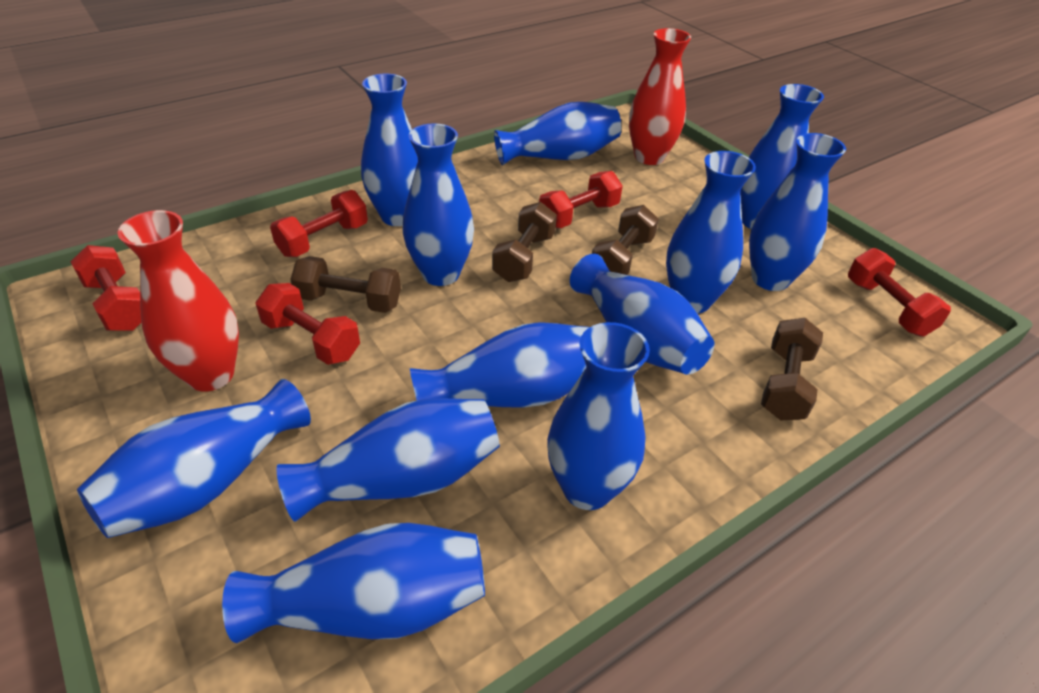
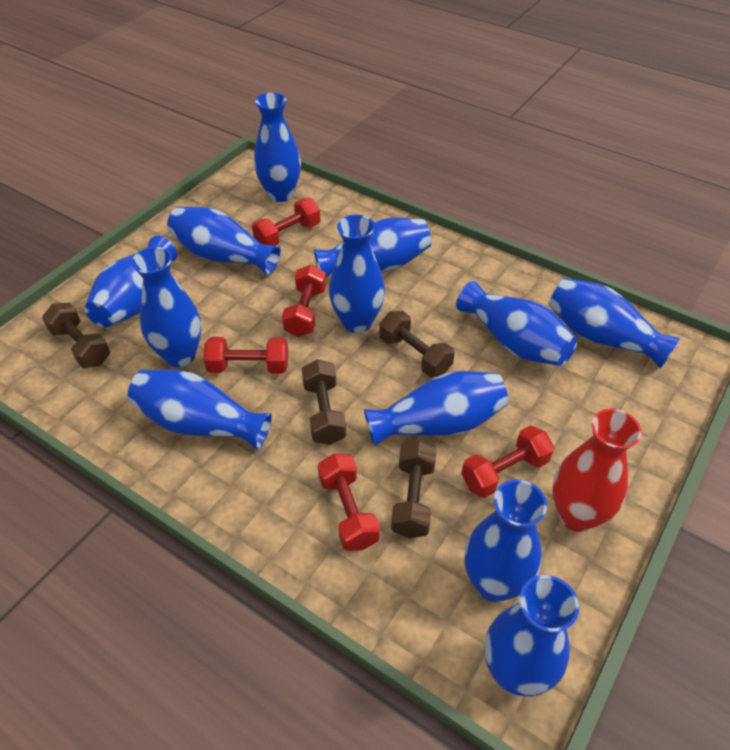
red vase: 2 -> 1

